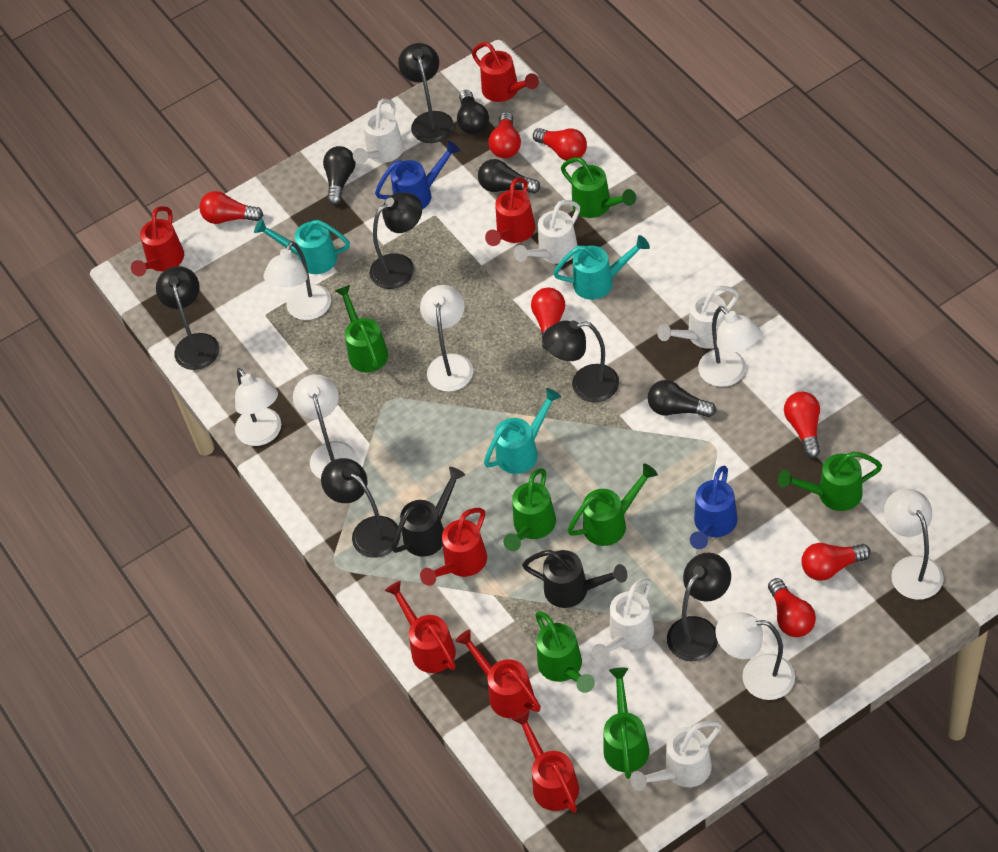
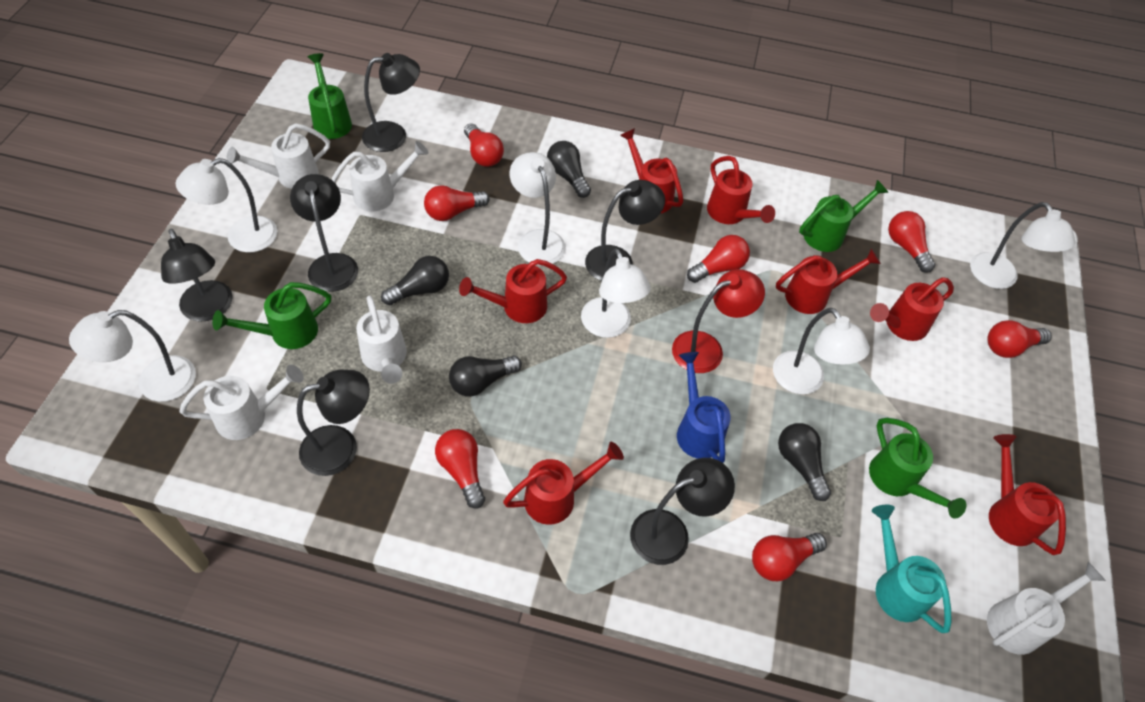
black watering can: 2 -> 0
blue watering can: 2 -> 1
green watering can: 7 -> 4
red lamp: 0 -> 1
turquoise watering can: 3 -> 1
white lamp: 7 -> 6

